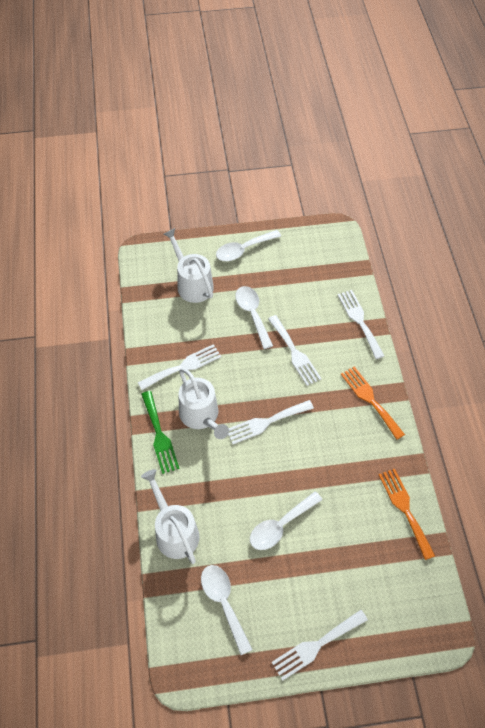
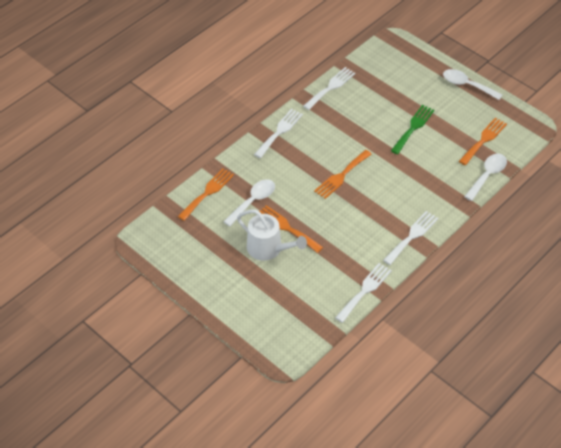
orange fork: 2 -> 4
white fork: 5 -> 4
white spoon: 4 -> 3
white watering can: 3 -> 1

